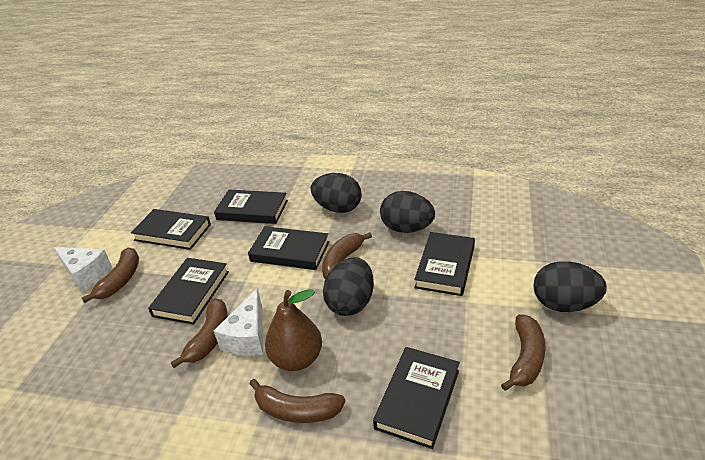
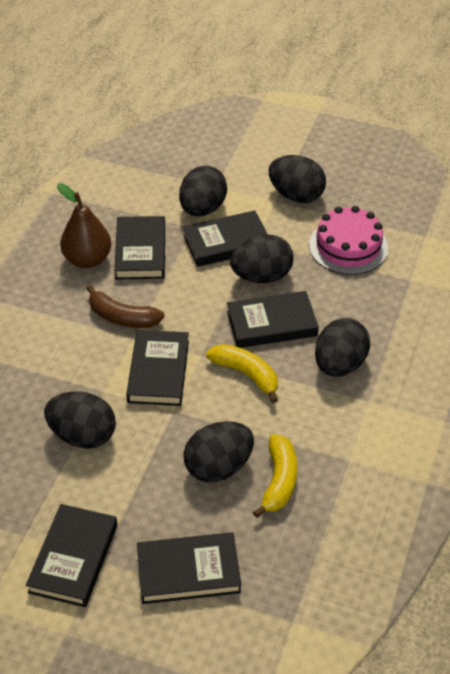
black egg: 4 -> 6
brown banana: 5 -> 1
pink cake: 0 -> 1
white cheese: 2 -> 0
yellow banana: 0 -> 2

